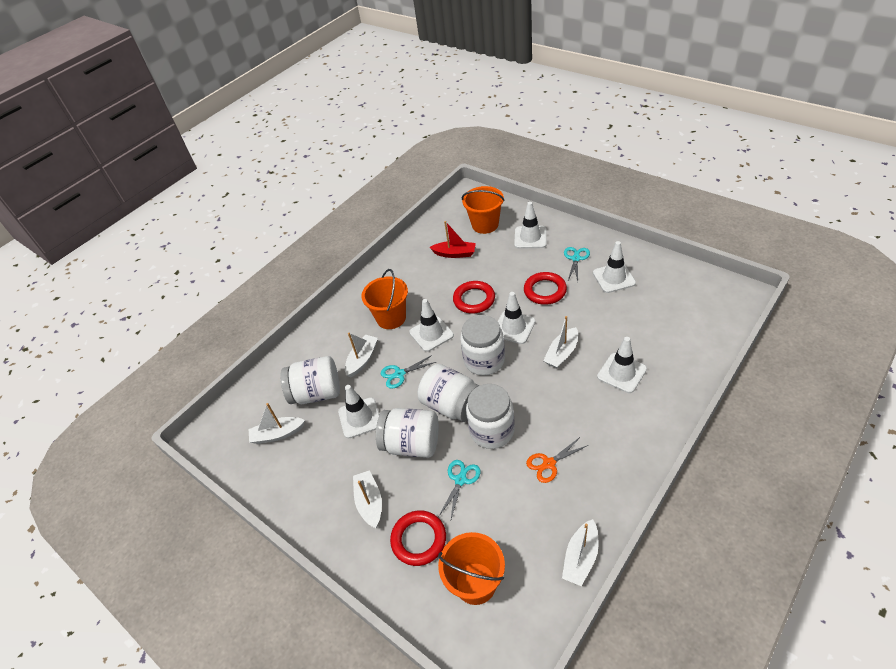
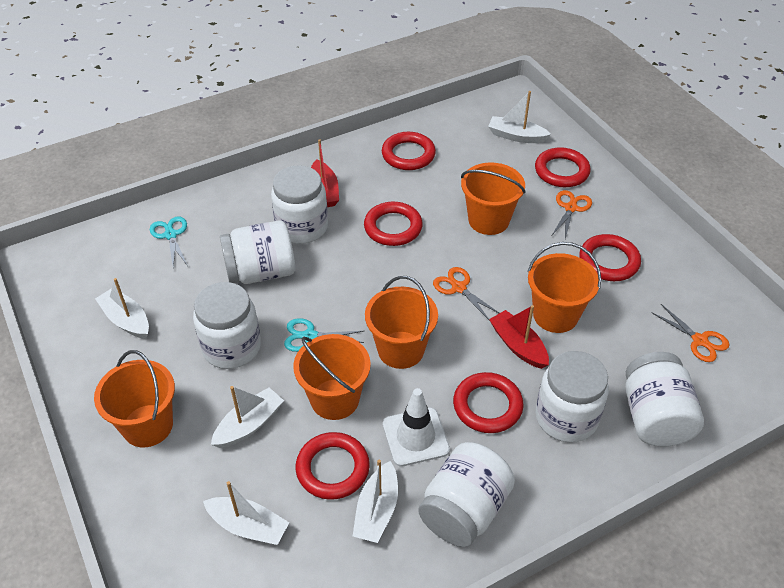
orange bucket: 3 -> 5
orange scissors: 1 -> 3
red boat: 1 -> 2
red ring: 3 -> 6
turquoise scissors: 3 -> 2
white jar: 5 -> 6
white traffic cone: 6 -> 1

